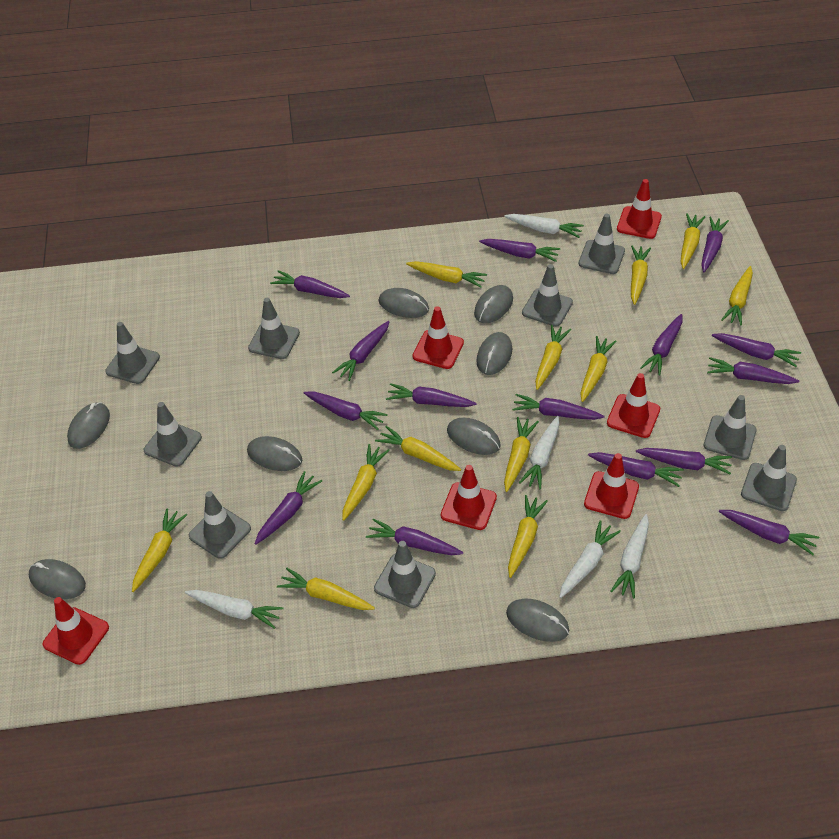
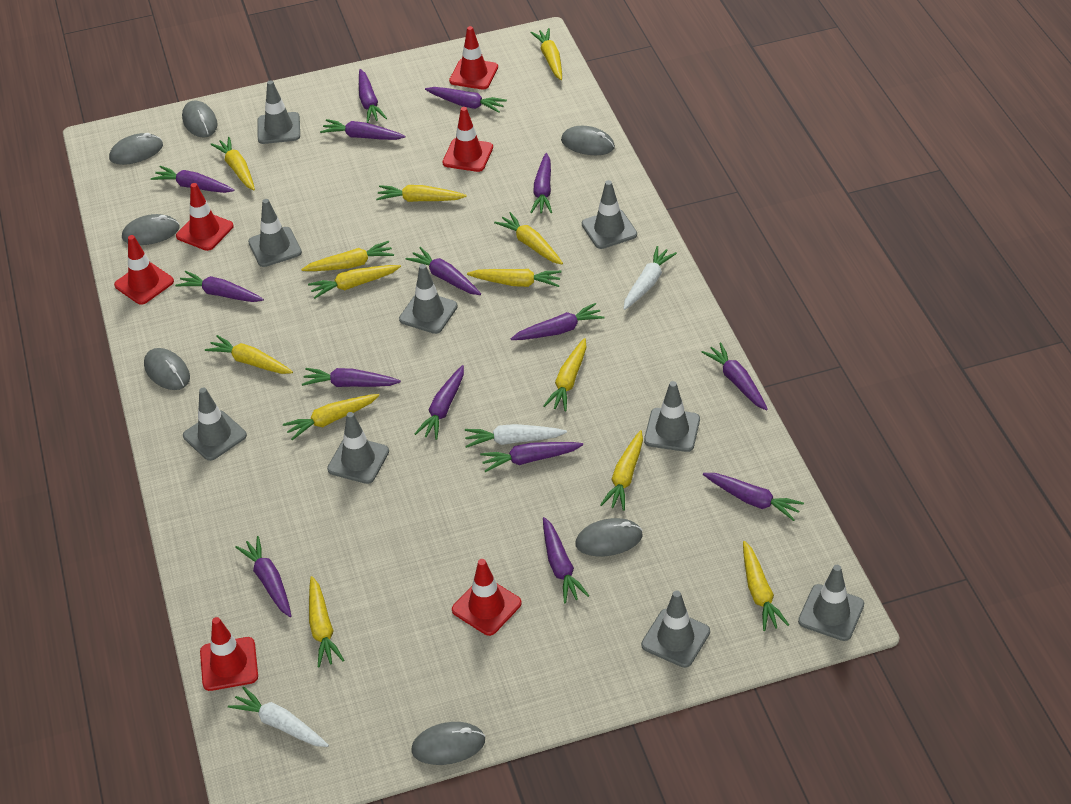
grey mouse: 8 -> 7
white carrot: 5 -> 3
yellow carrot: 12 -> 13

